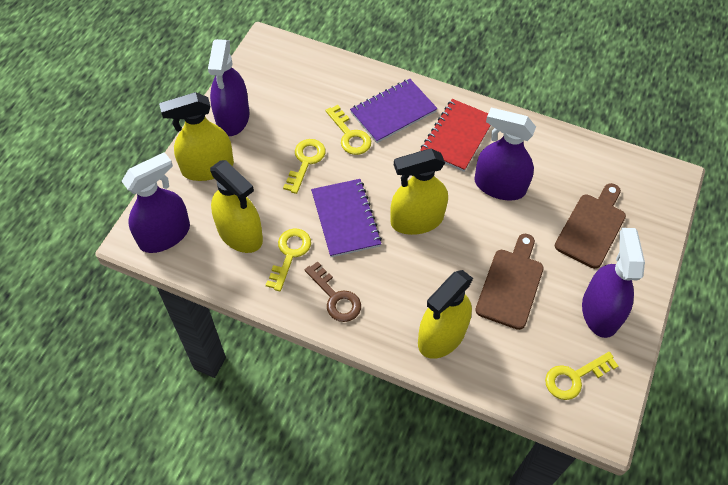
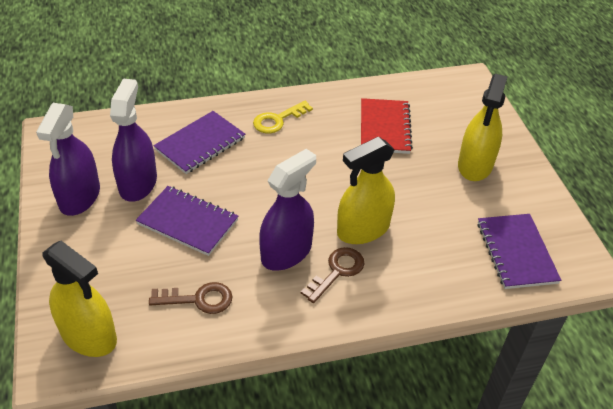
brown cutting board: 2 -> 0
brown key: 1 -> 2
purple notebook: 2 -> 3
purple spray bottle: 4 -> 3
yellow key: 4 -> 1
yellow spray bottle: 4 -> 3

